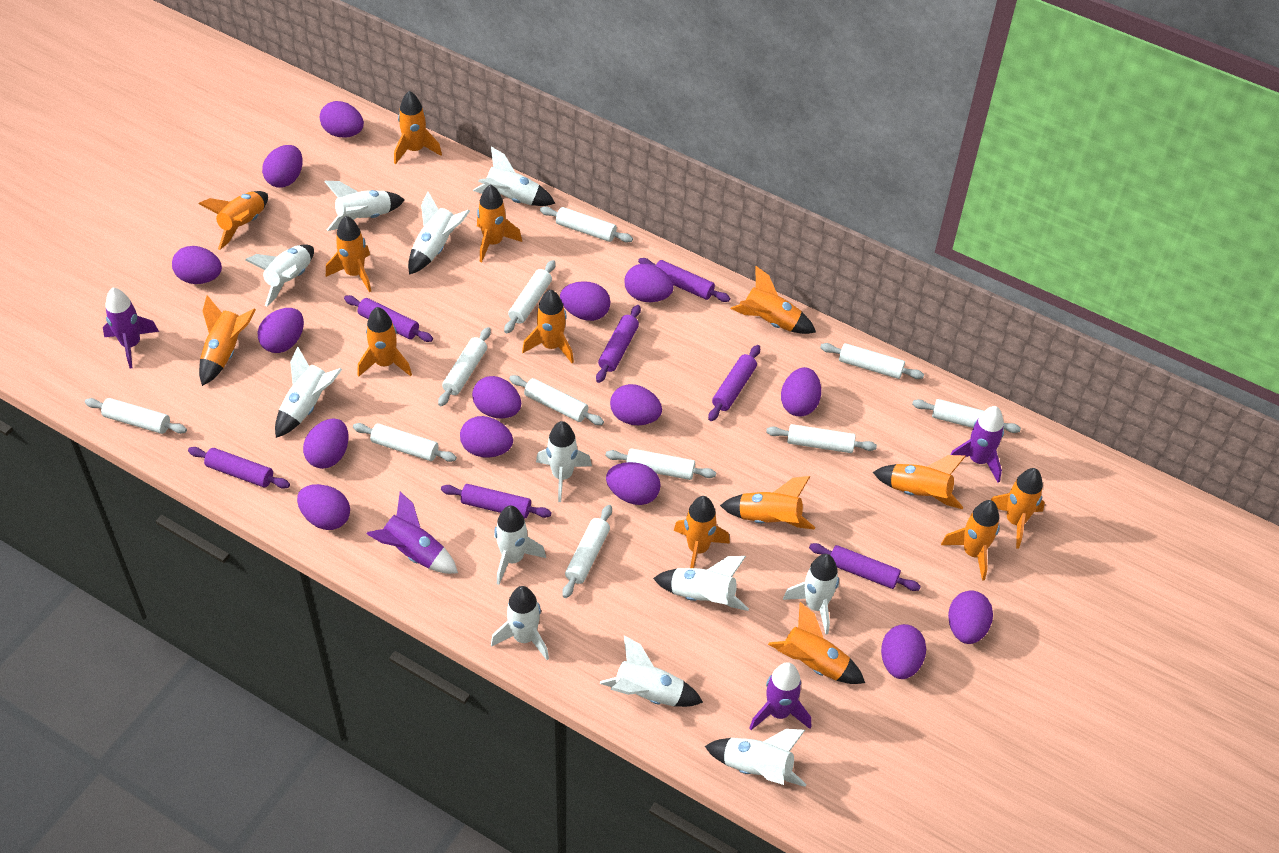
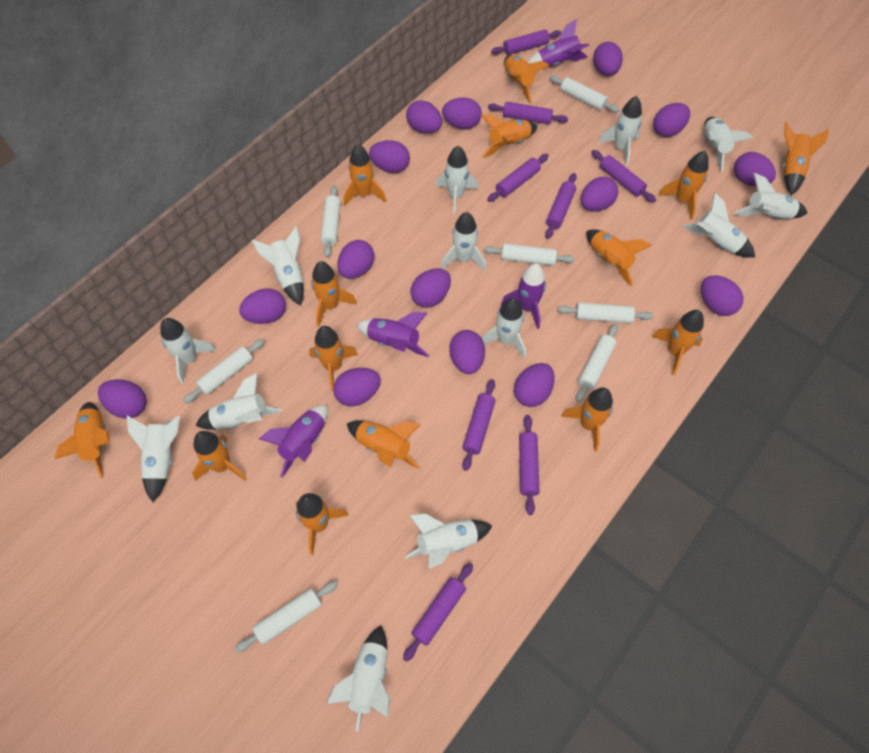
purple rolling pin: 7 -> 8
white rocket: 12 -> 13
white rolling pin: 11 -> 7

